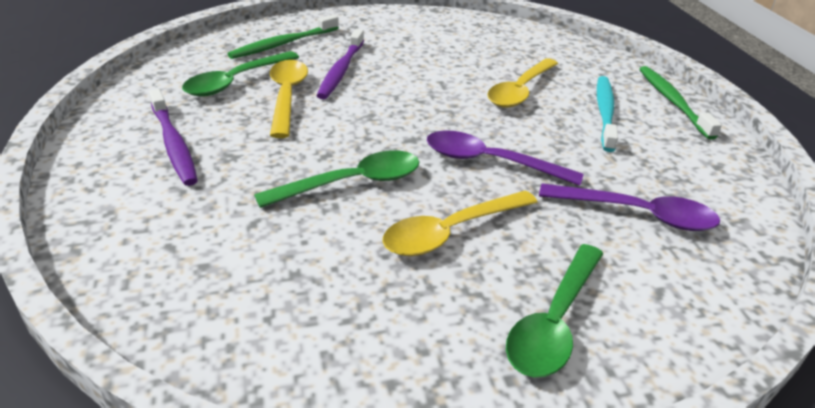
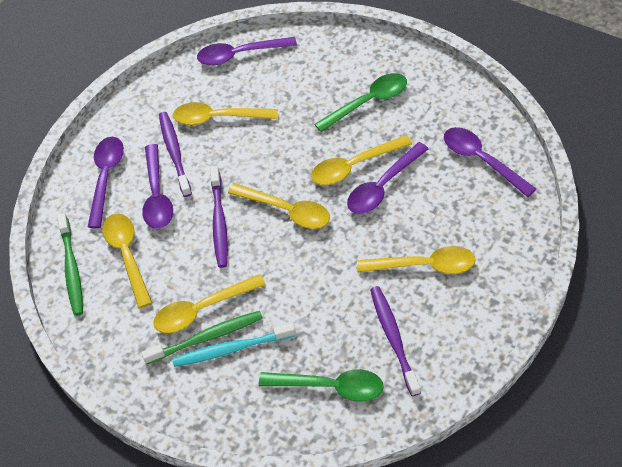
green spoon: 3 -> 2
purple spoon: 2 -> 5
purple toothbrush: 2 -> 3
yellow spoon: 3 -> 6

